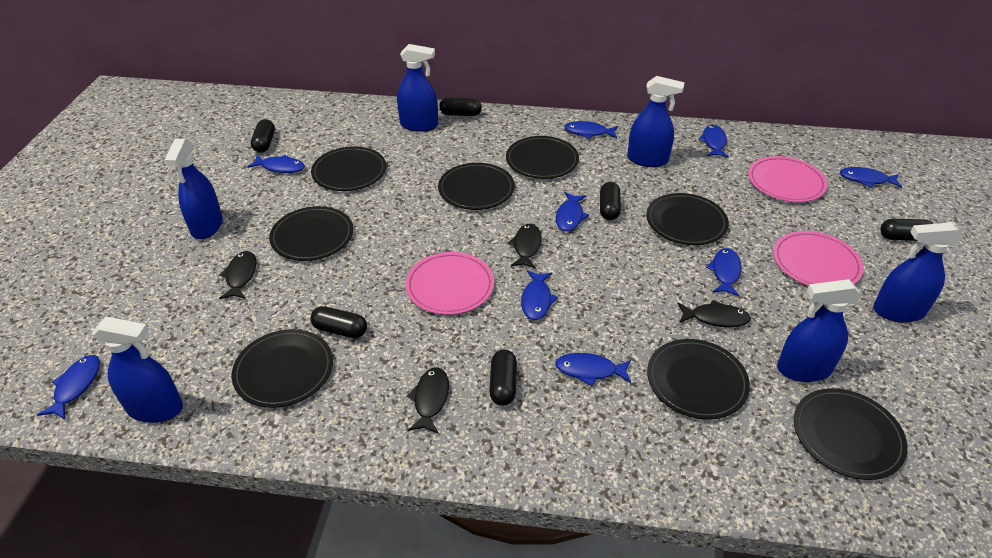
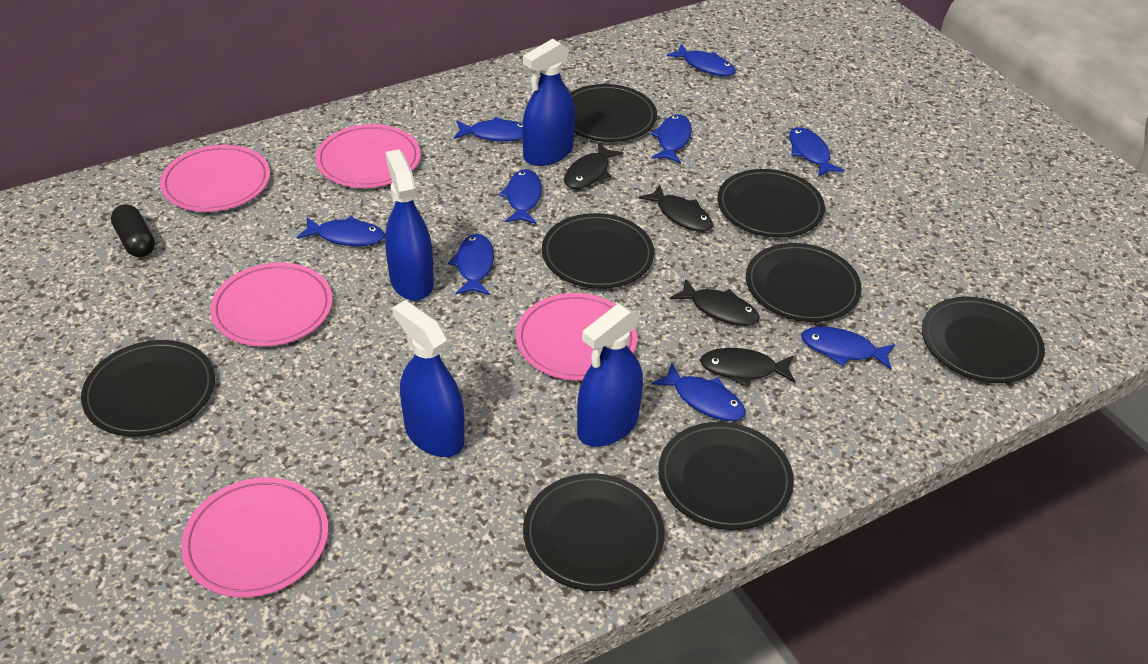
black capsule: 6 -> 1
blue spray bottle: 6 -> 4
pink plate: 3 -> 5

